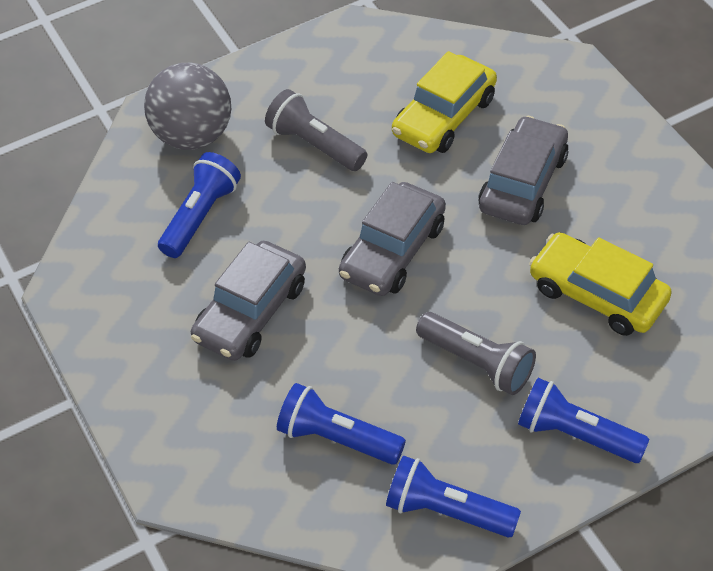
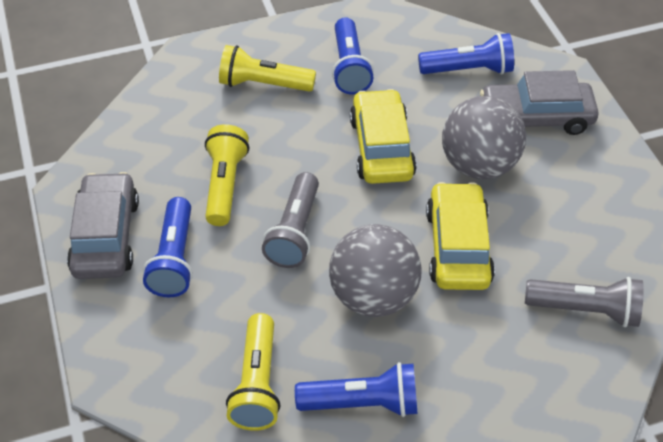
grey ball: 1 -> 2
grey car: 3 -> 2
yellow flashlight: 0 -> 3

